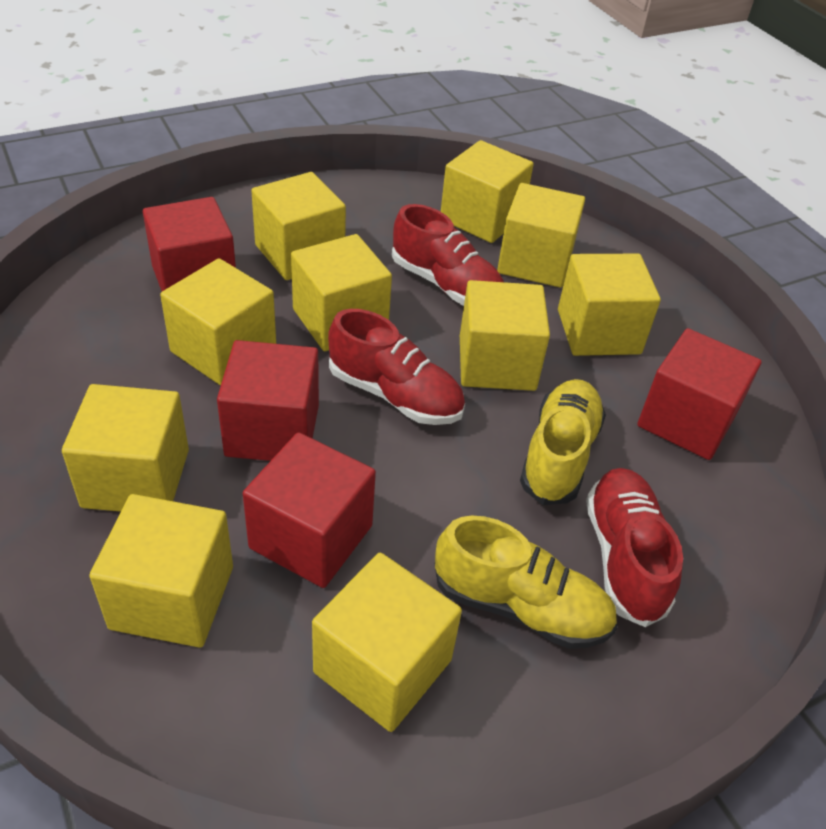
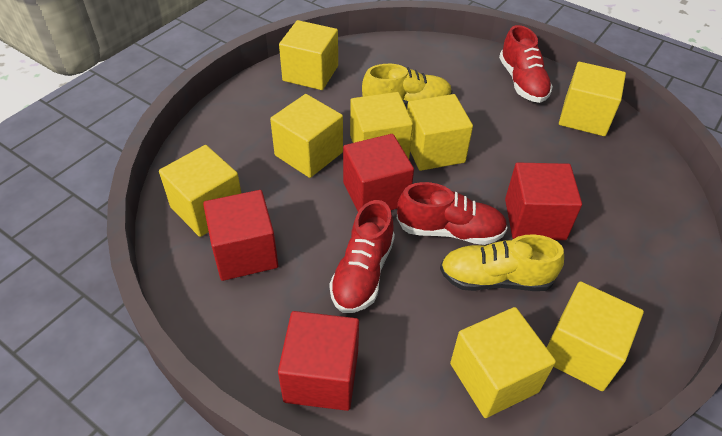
yellow cube: 10 -> 8

